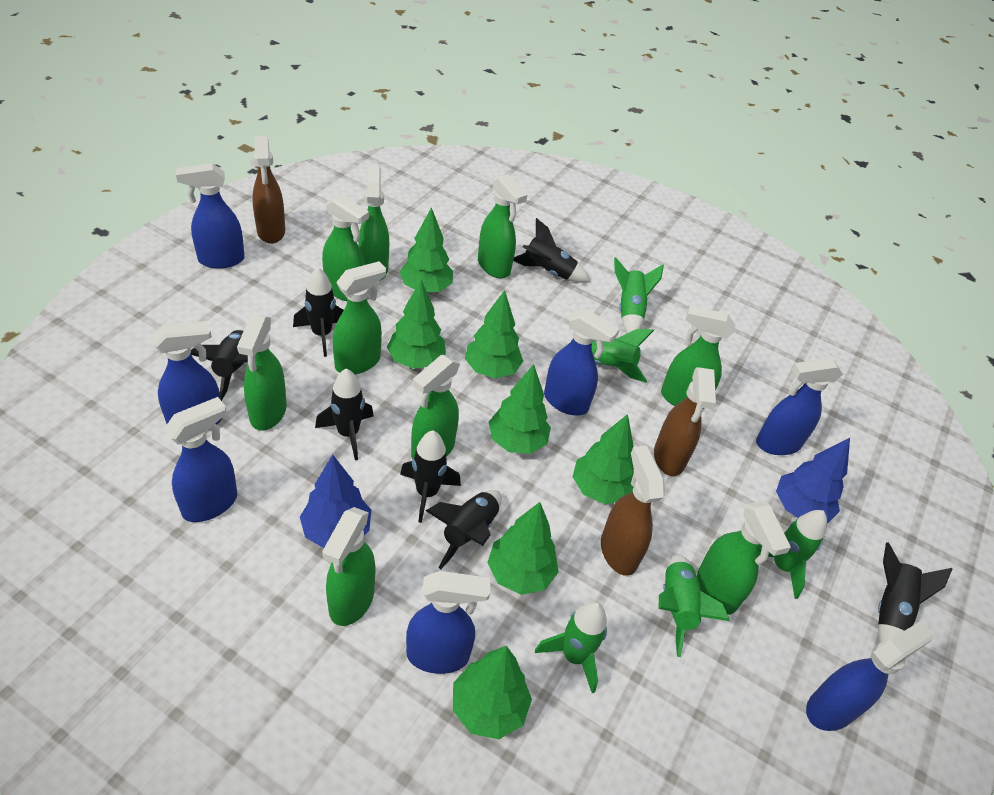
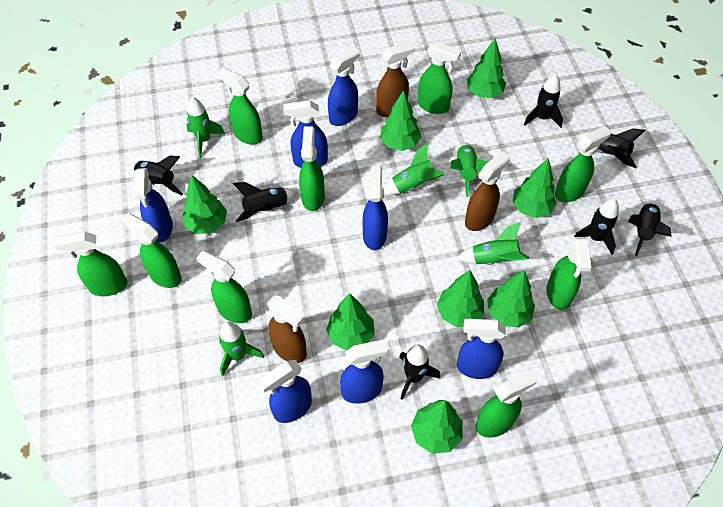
blue tree: 2 -> 0
green tree: 7 -> 8

